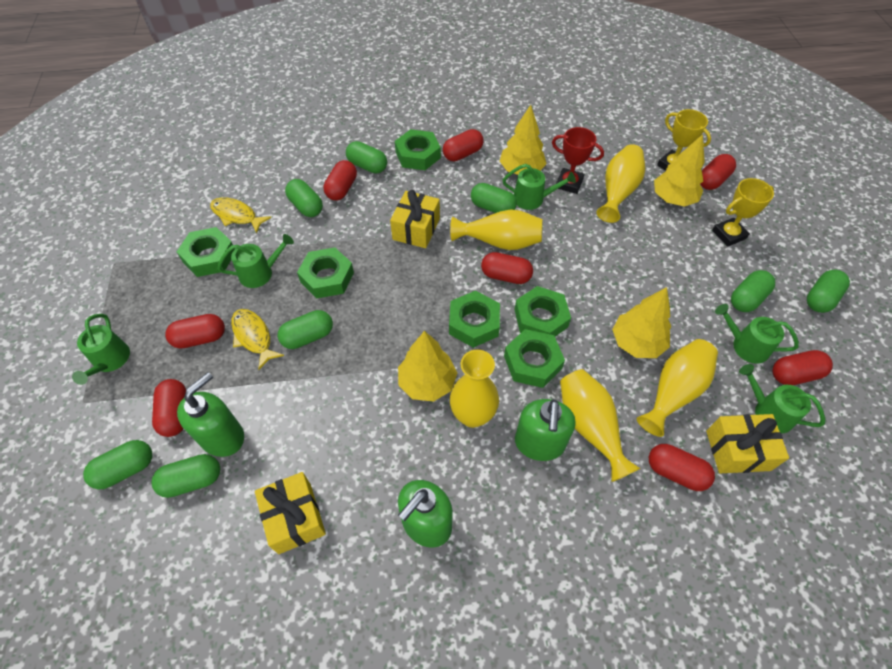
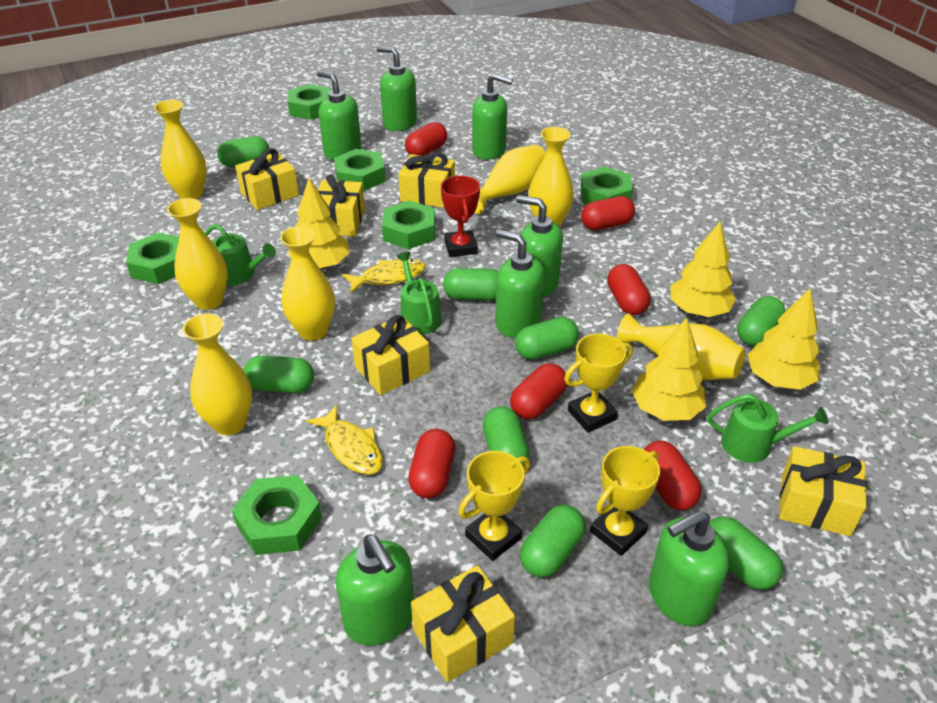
green soap dispenser: 3 -> 7
green watering can: 5 -> 3
red capsule: 8 -> 6
yellow gift: 3 -> 6
yellow trophy: 2 -> 3
yellow vase: 5 -> 7

